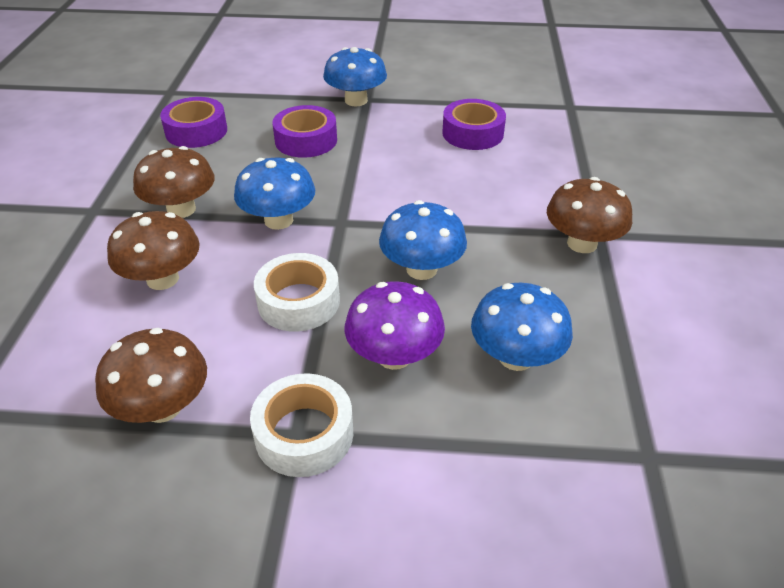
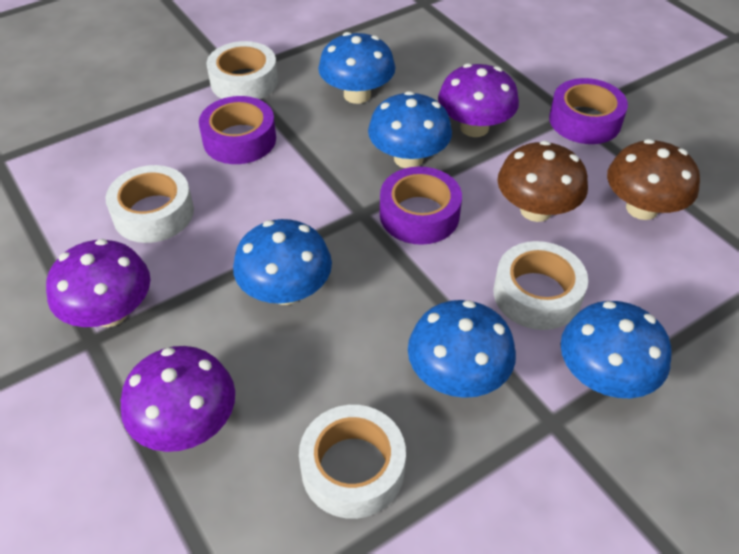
blue mushroom: 4 -> 5
brown mushroom: 4 -> 2
purple mushroom: 1 -> 3
white tape: 2 -> 4

